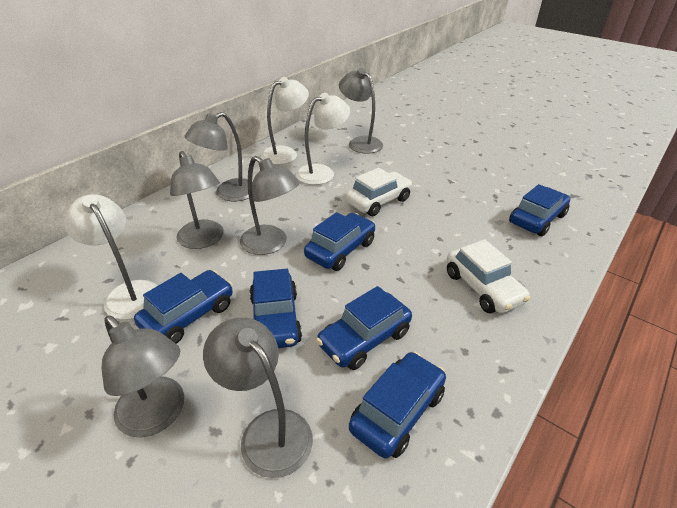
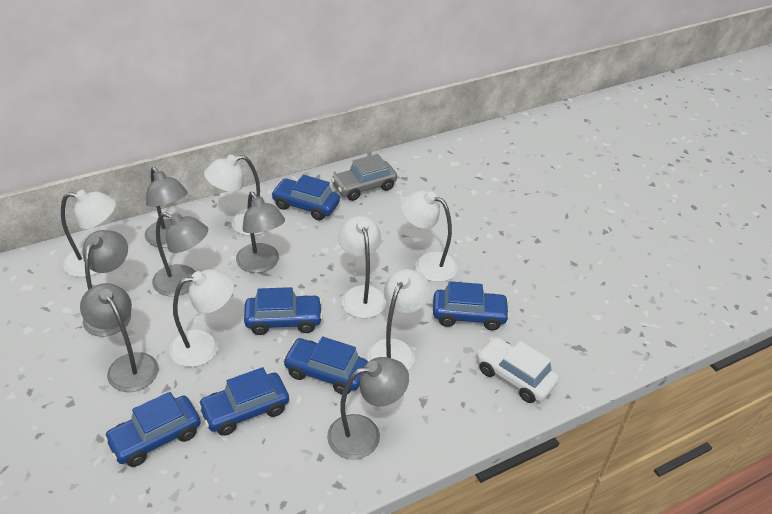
grey car: 0 -> 1
white car: 2 -> 1
white lamp: 3 -> 6

